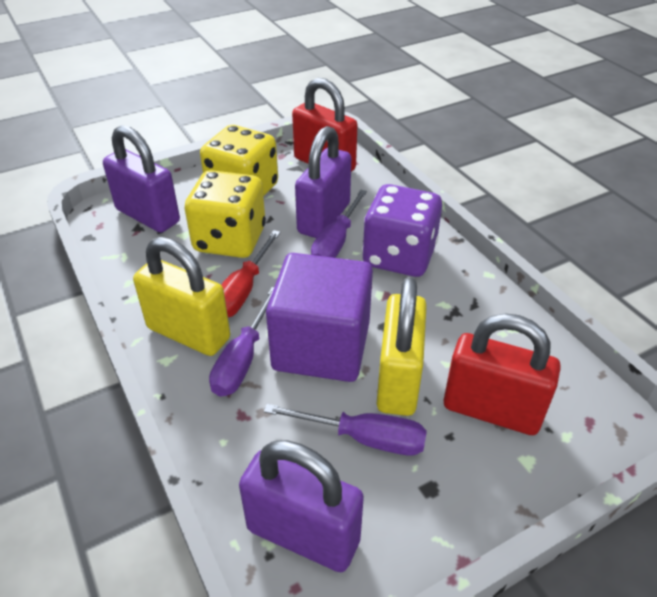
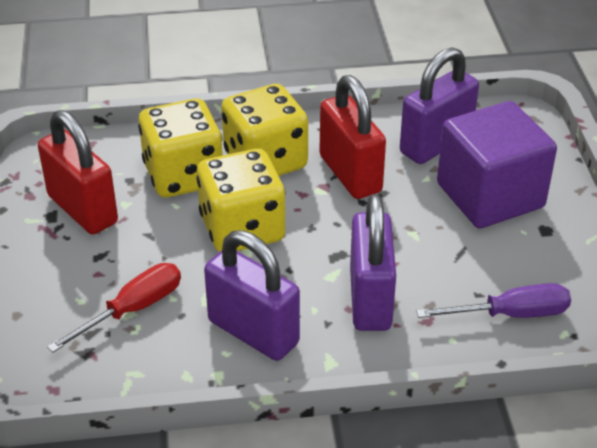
purple dice: 1 -> 0
purple screwdriver: 3 -> 1
yellow dice: 2 -> 3
yellow padlock: 2 -> 0

